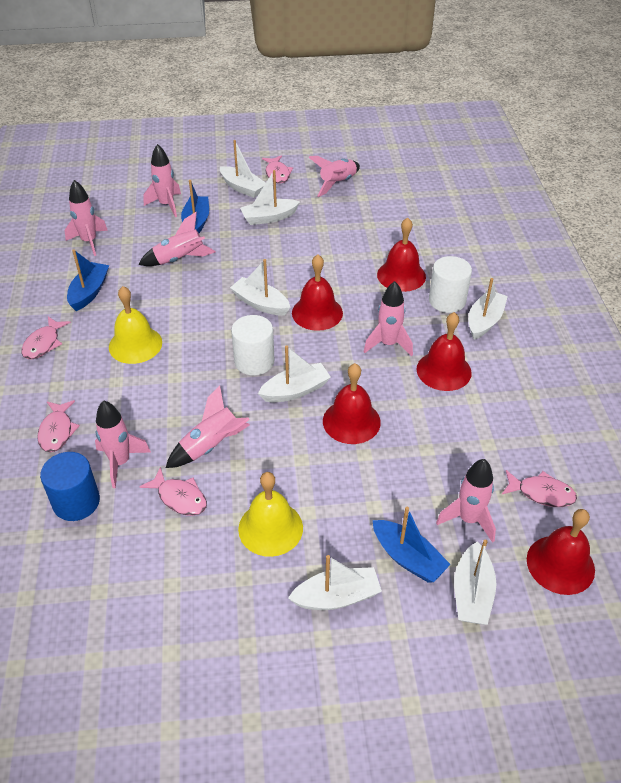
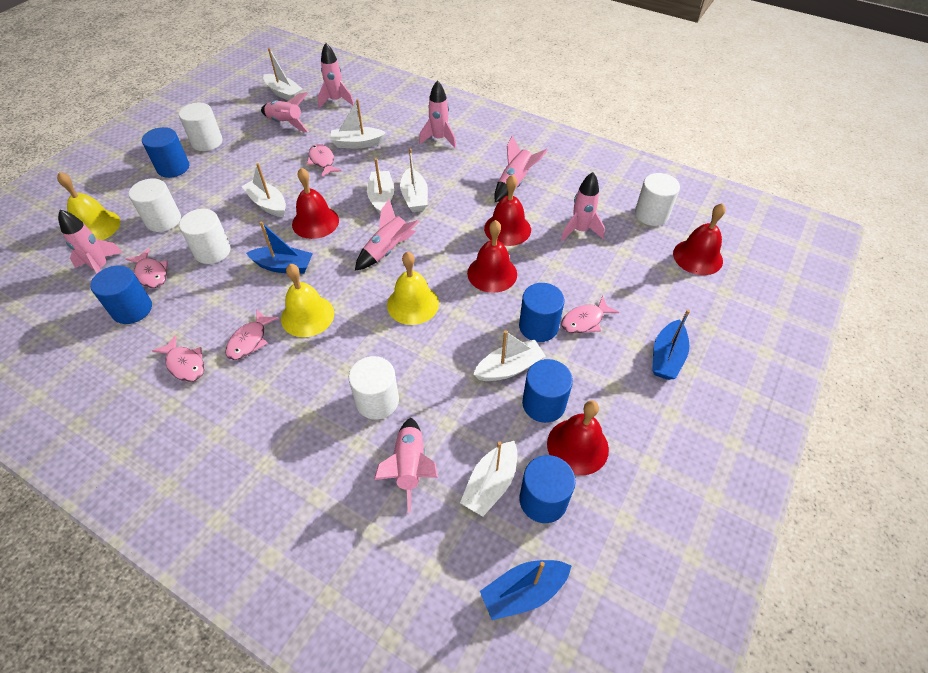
blue cylinder: 1 -> 5
white cylinder: 2 -> 5
yellow bell: 2 -> 3

